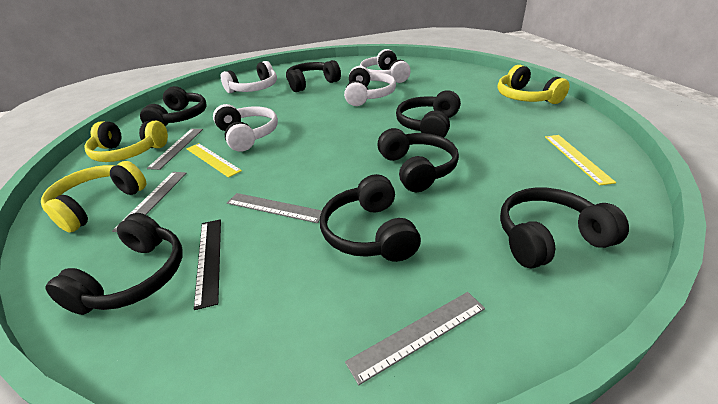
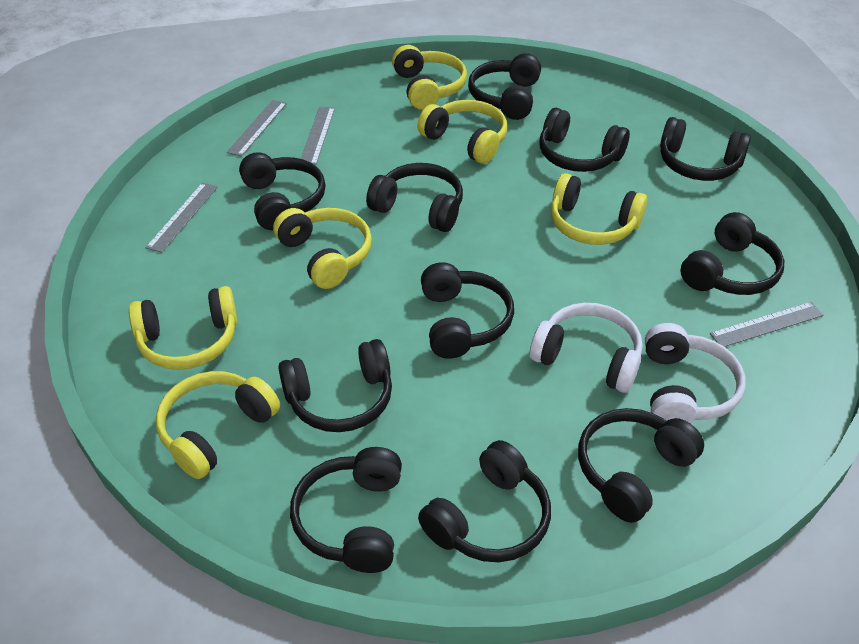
black headphones: 7 -> 11
black ruler: 1 -> 0
white headphones: 4 -> 2
yellow headphones: 3 -> 6
yellow ruler: 2 -> 0

